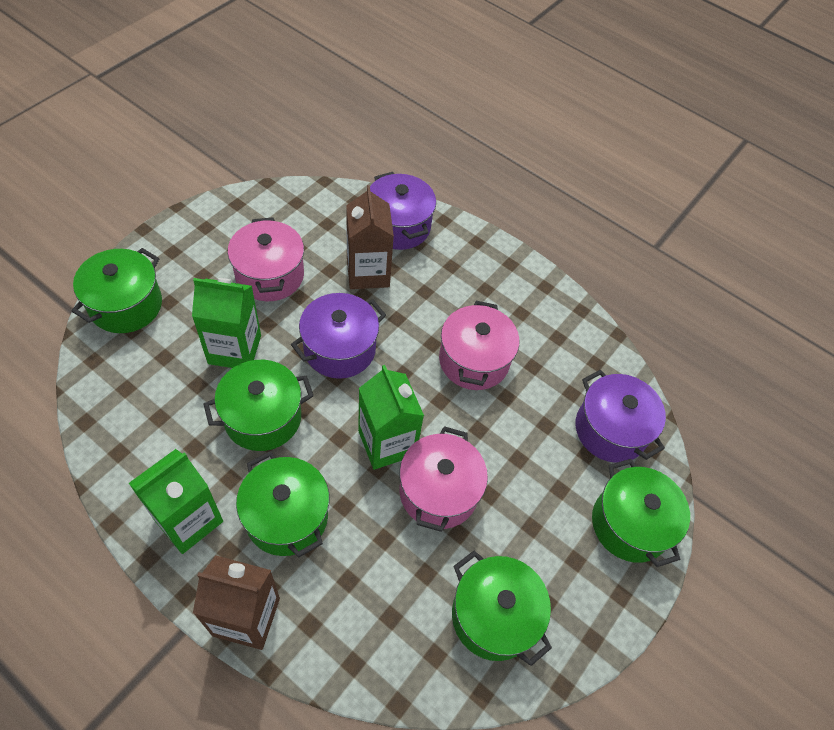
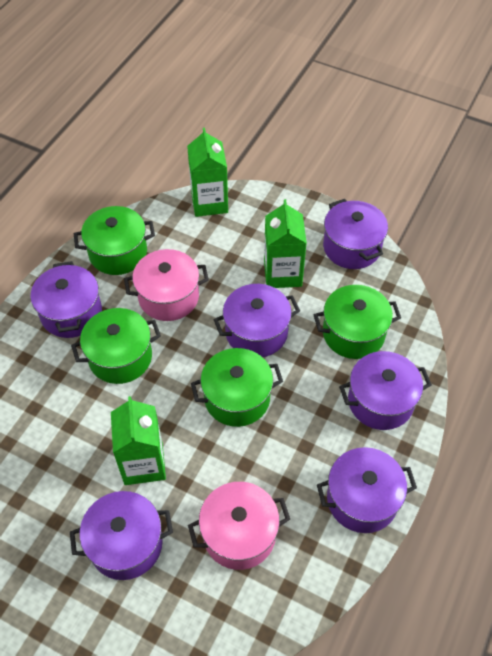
brown carton: 2 -> 0
green pot: 5 -> 4
pink pot: 3 -> 2
purple pot: 3 -> 6

